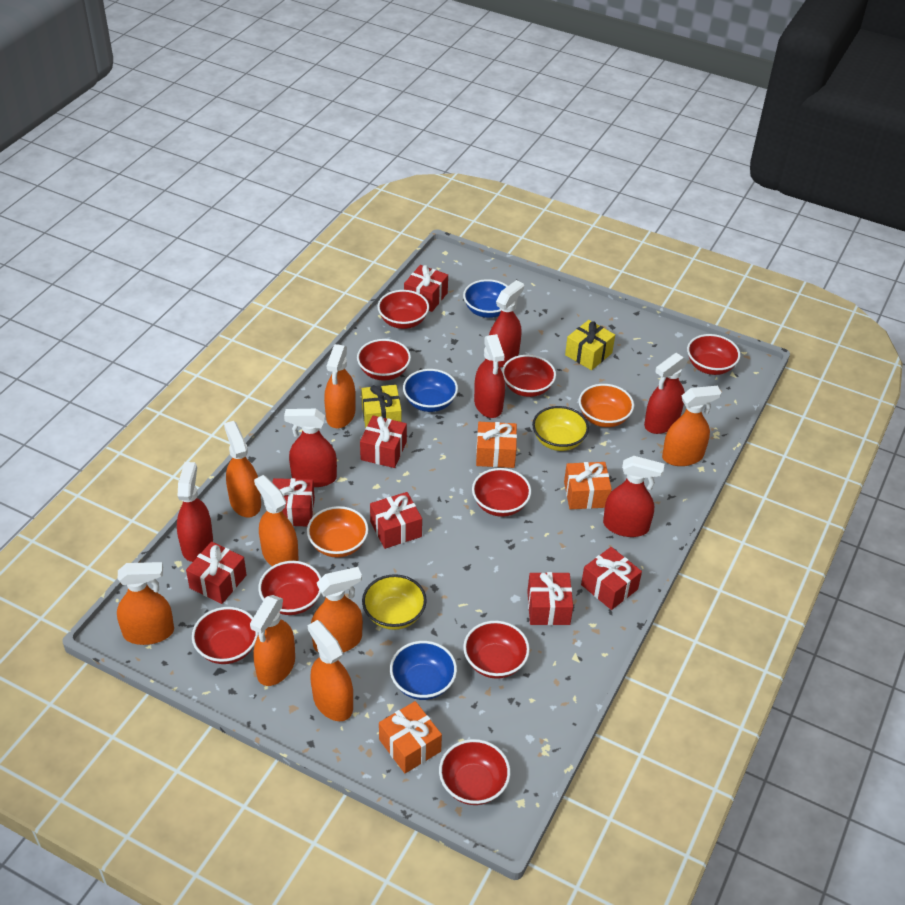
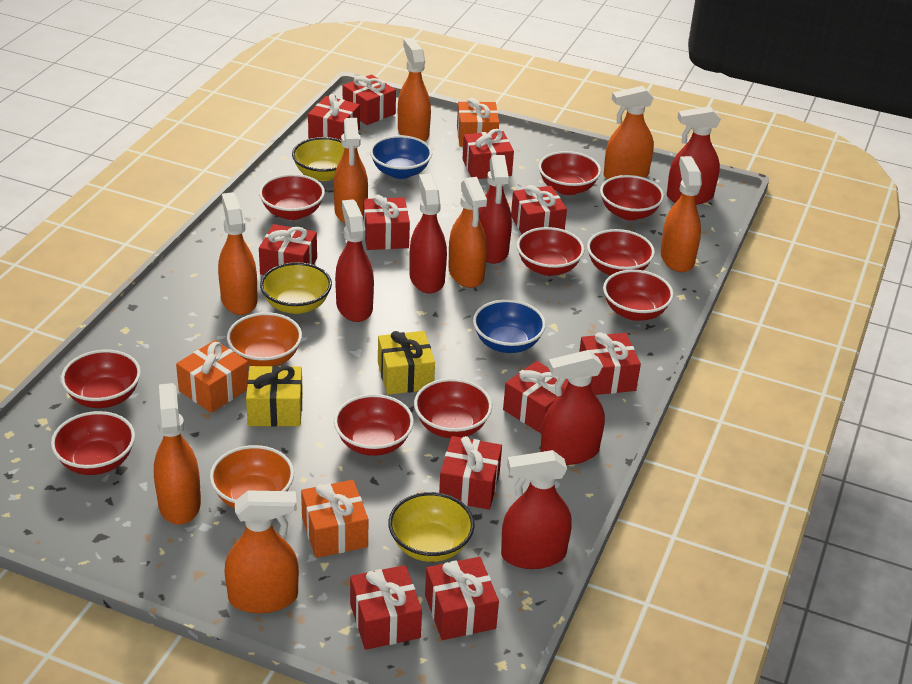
blue bowl: 3 -> 2
red bowl: 9 -> 10
red gift: 7 -> 11
yellow bowl: 2 -> 3

